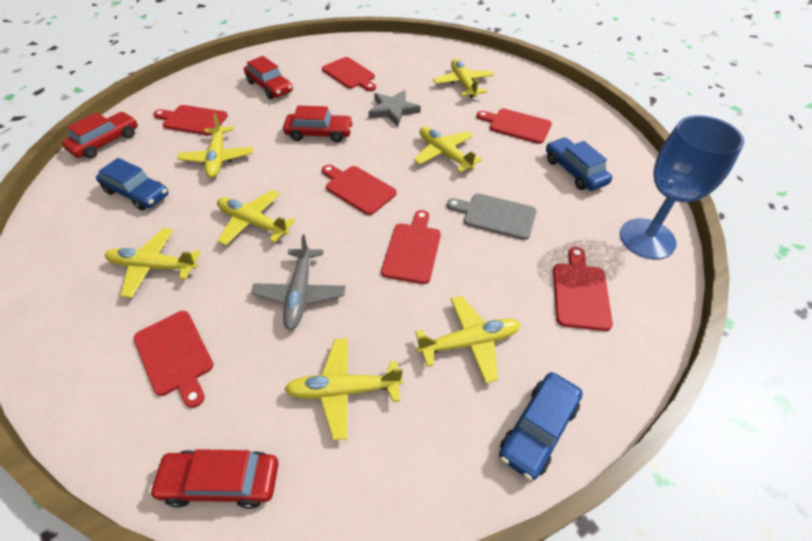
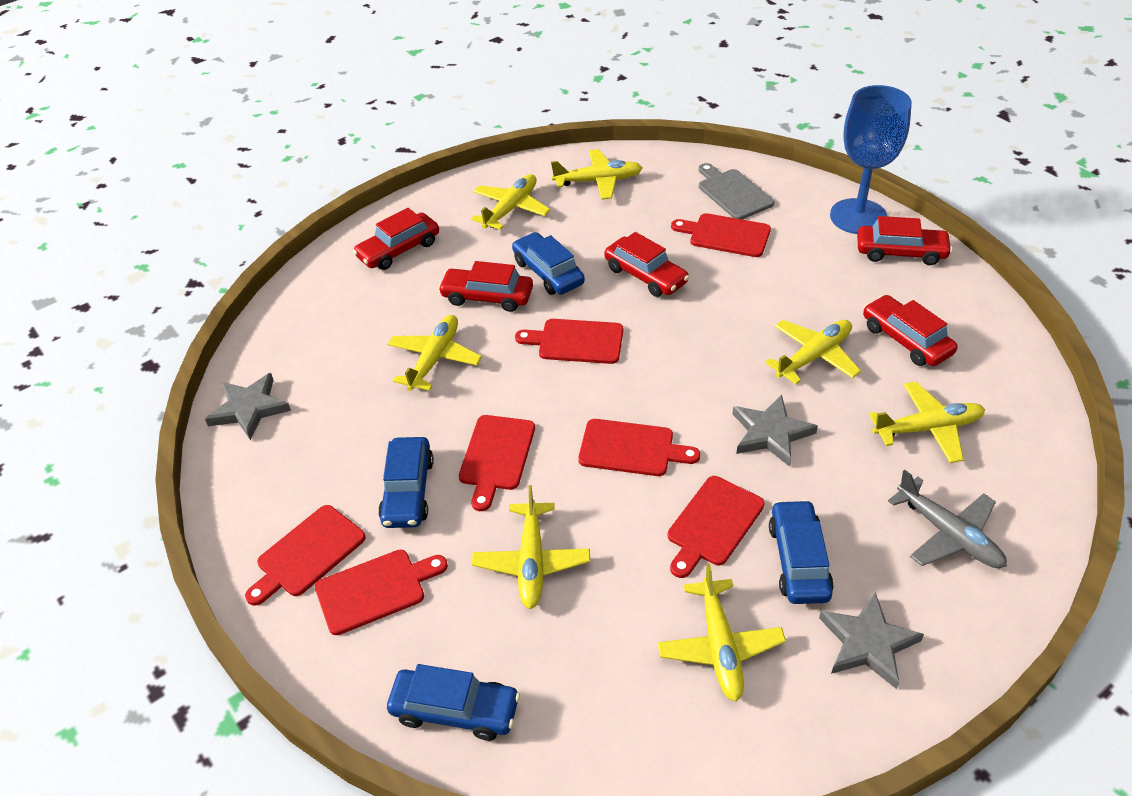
blue car: 3 -> 4
grey star: 1 -> 3
red car: 4 -> 5

